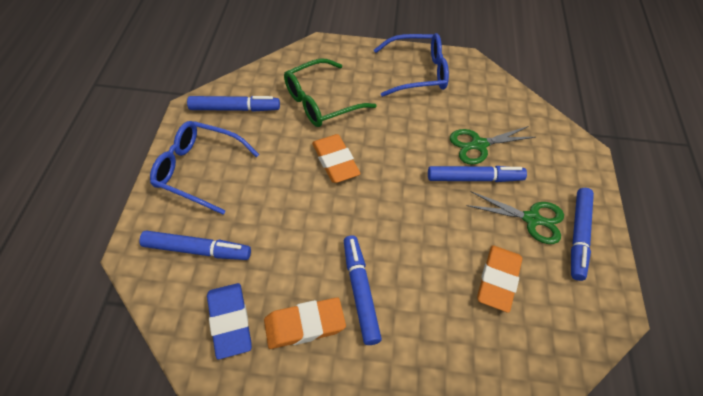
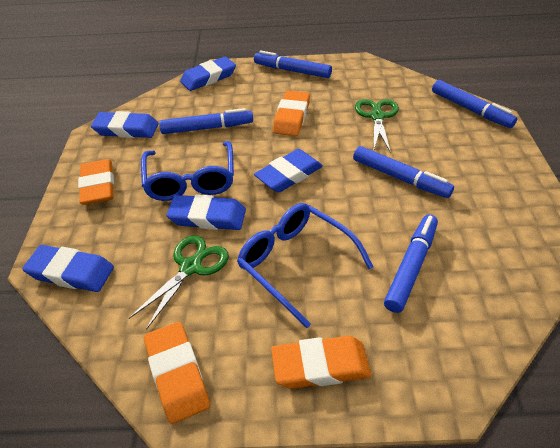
blue eraser: 1 -> 5
green glasses: 1 -> 0
orange eraser: 3 -> 4

